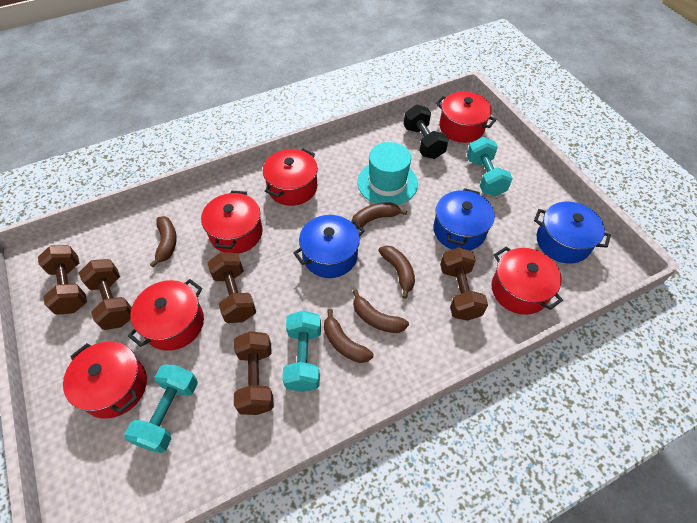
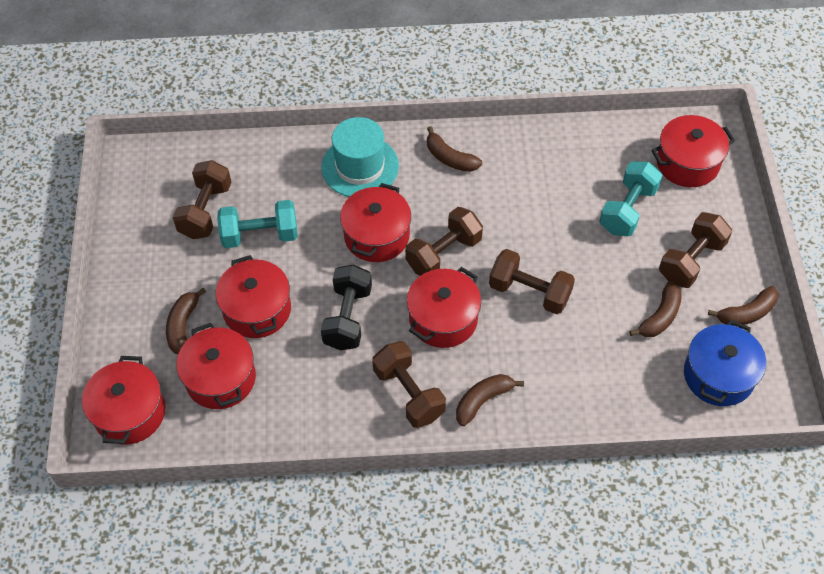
blue pot: 3 -> 1
turquoise dumbbell: 3 -> 2

